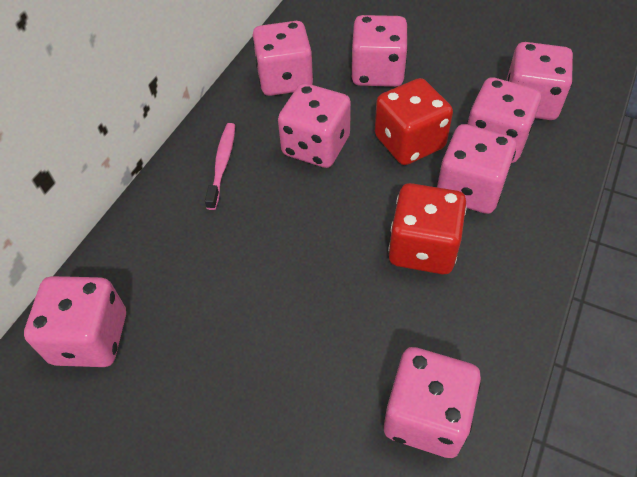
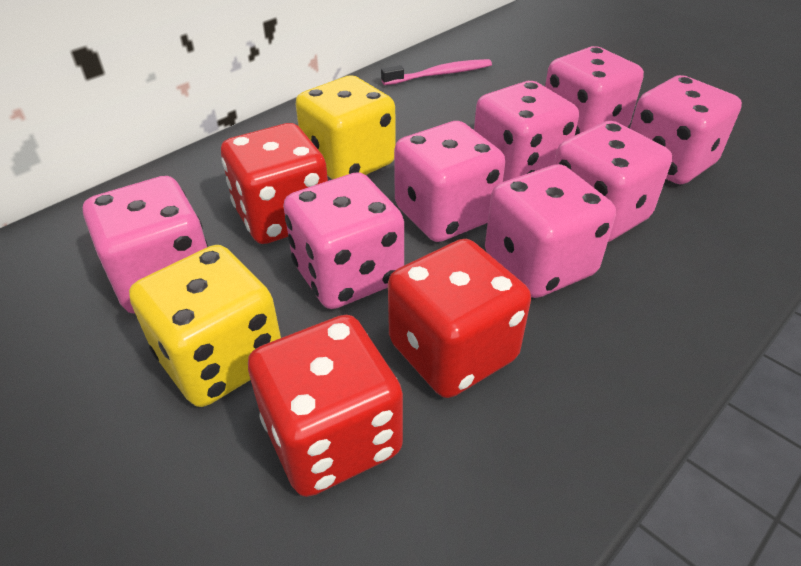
red dice: 2 -> 3
yellow dice: 0 -> 2

